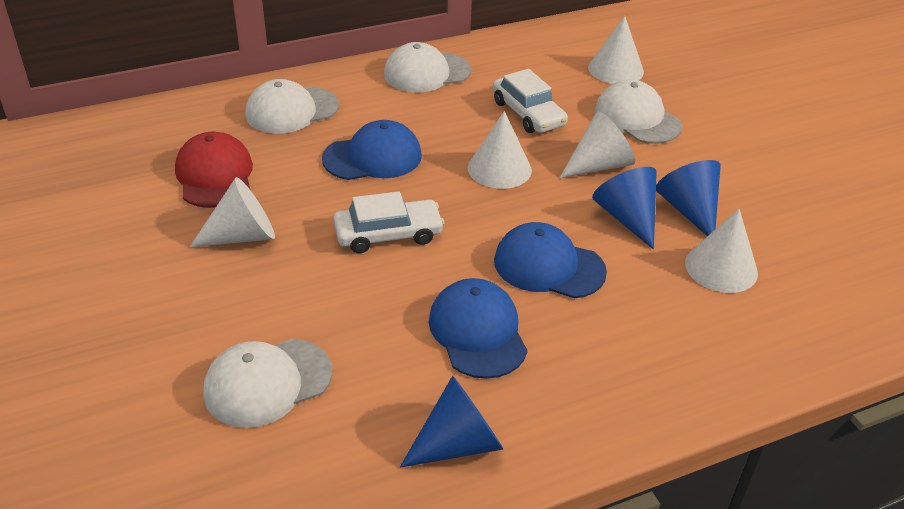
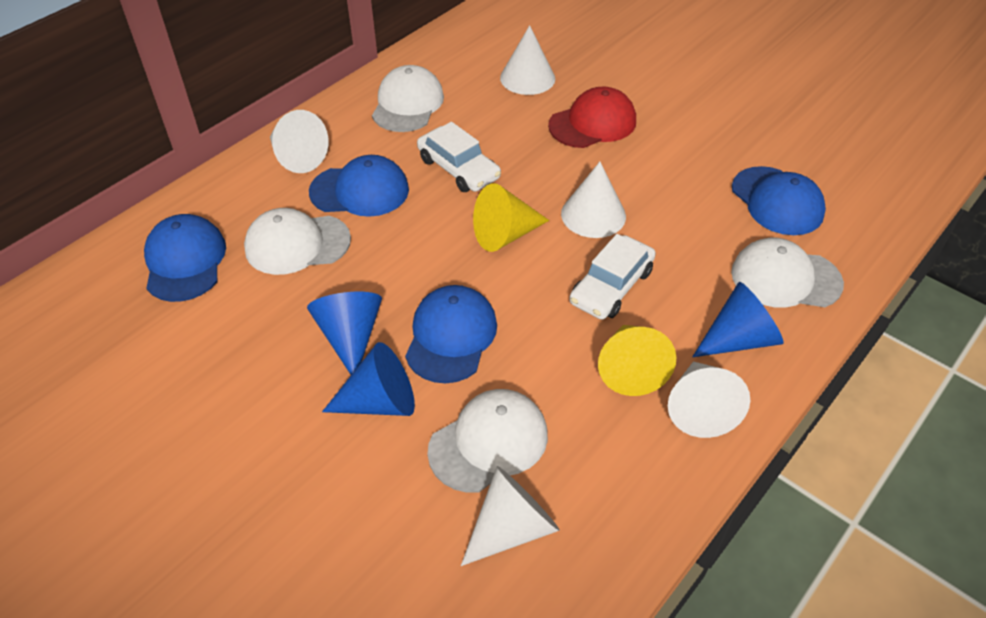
blue cap: 3 -> 4
yellow cone: 0 -> 2

